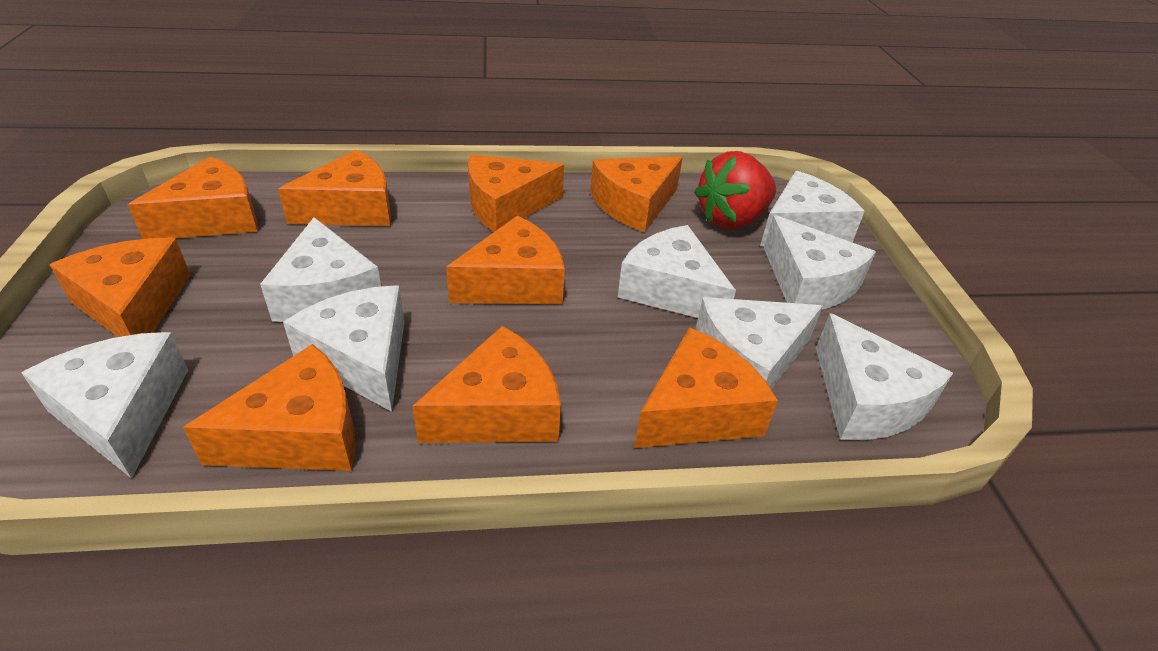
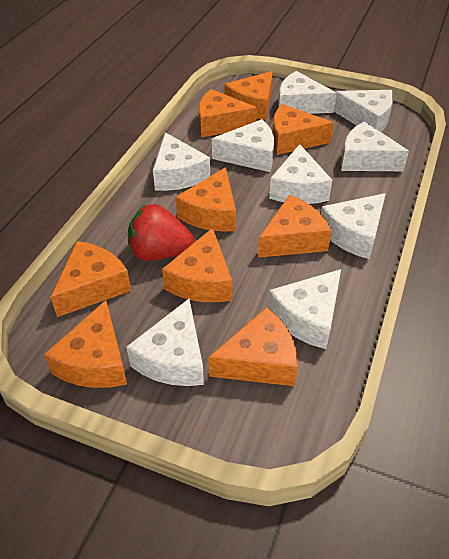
white cheese: 8 -> 9

